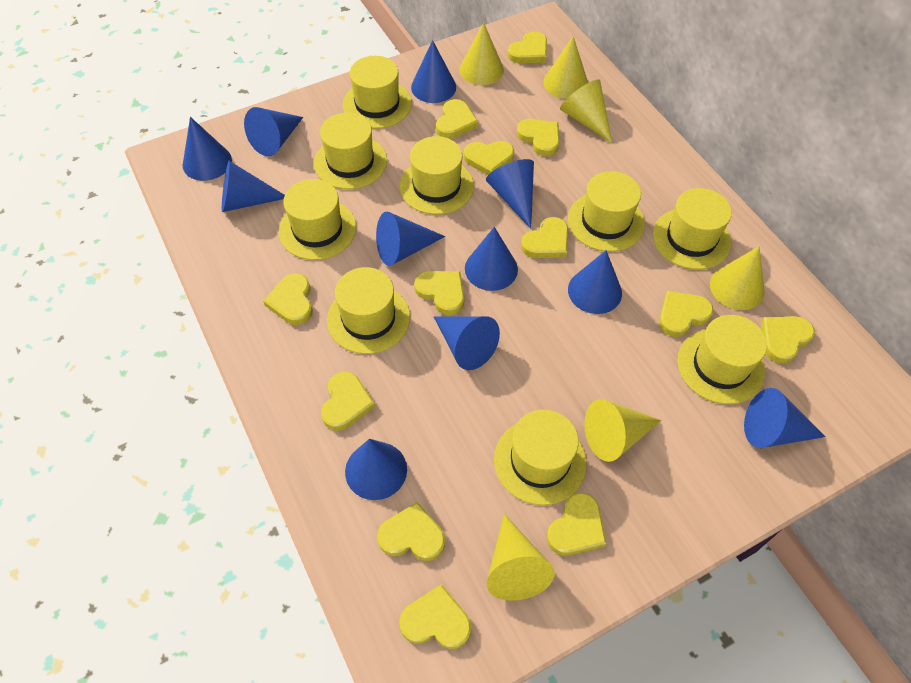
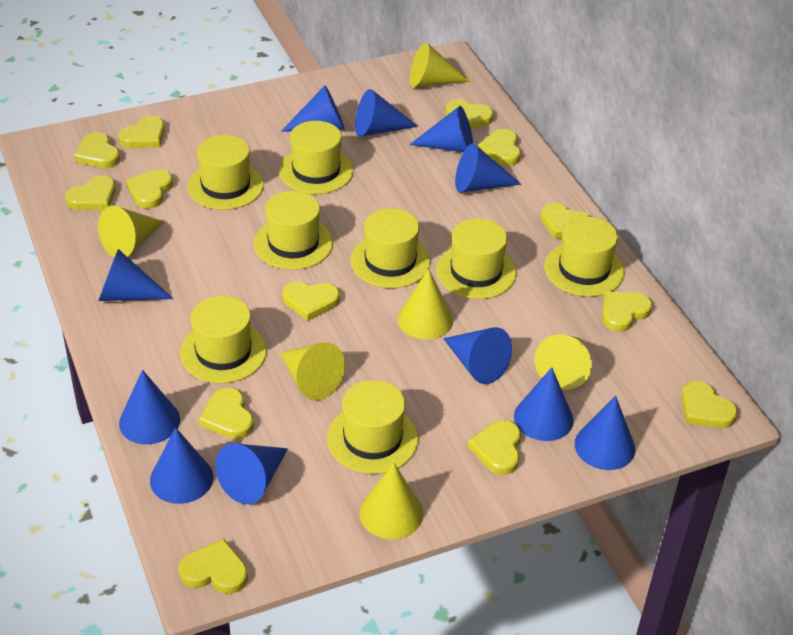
yellow hat: 9 -> 8

